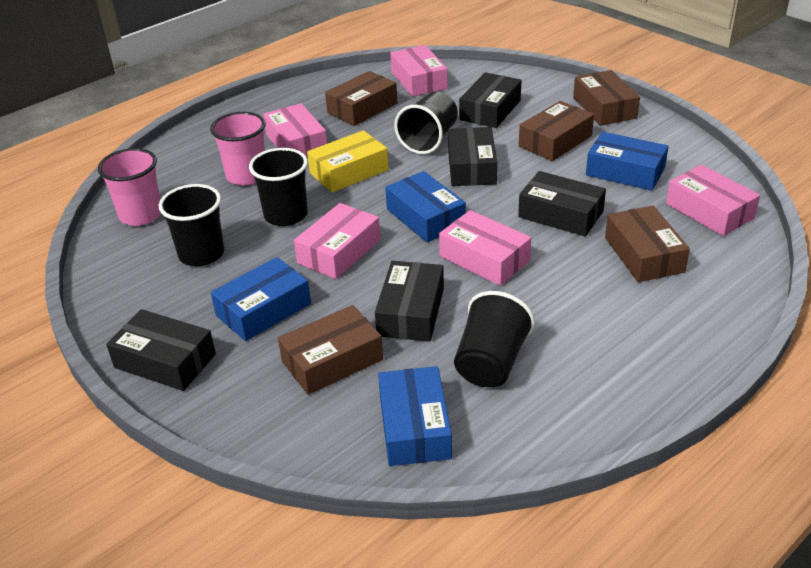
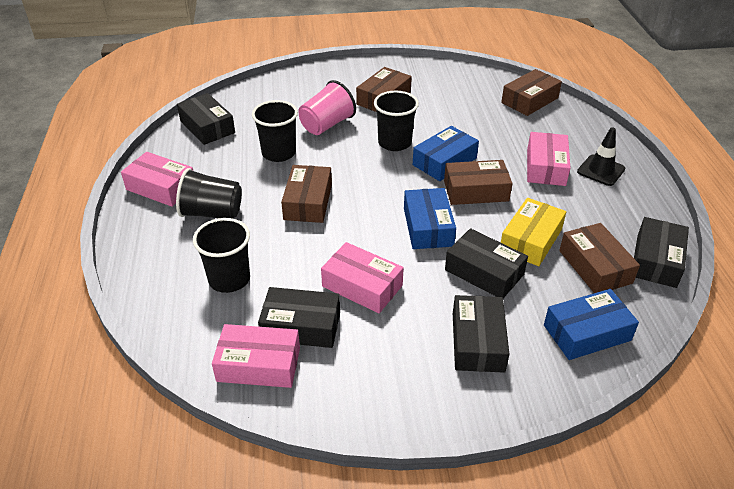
black traffic cone: 0 -> 1
blue box: 4 -> 3
pink box: 5 -> 4
pink cup: 2 -> 1

